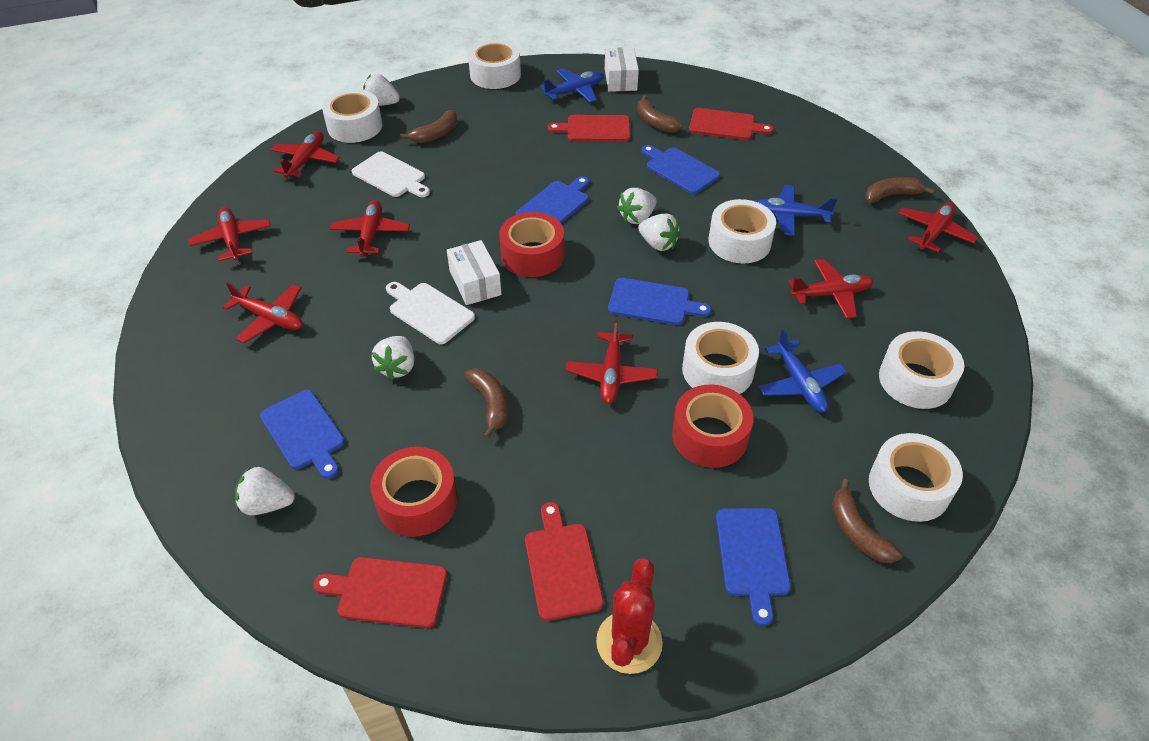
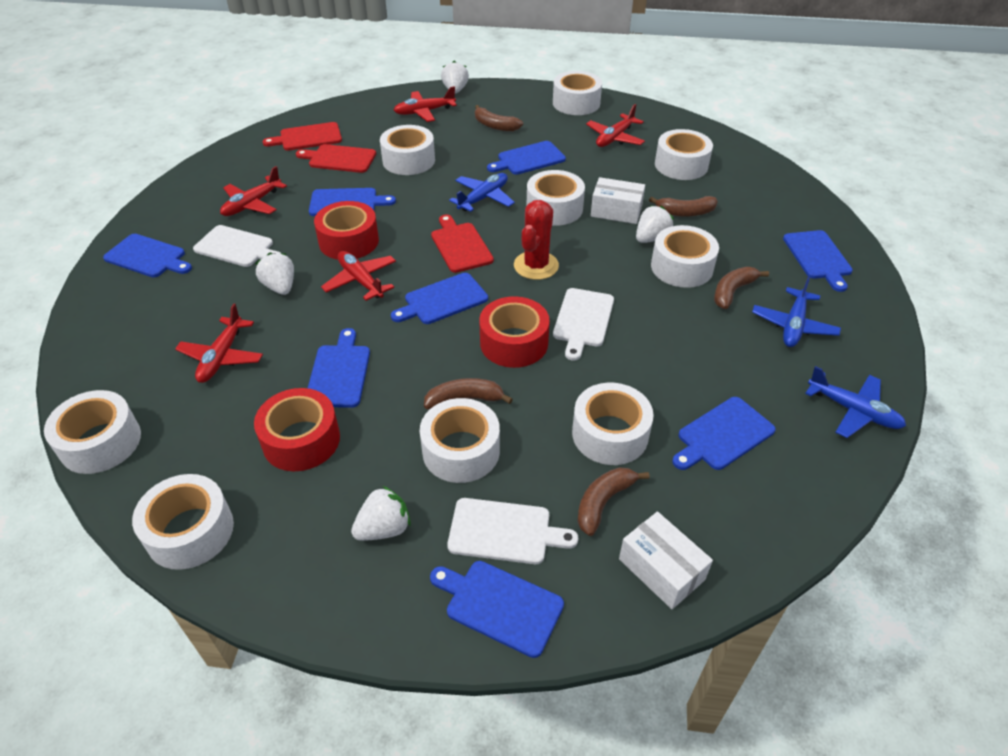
blue cutting board: 5 -> 8
red cutting board: 4 -> 3
red plane: 7 -> 5
white cutting board: 2 -> 3
white strawberry: 5 -> 4
white tape: 6 -> 9

